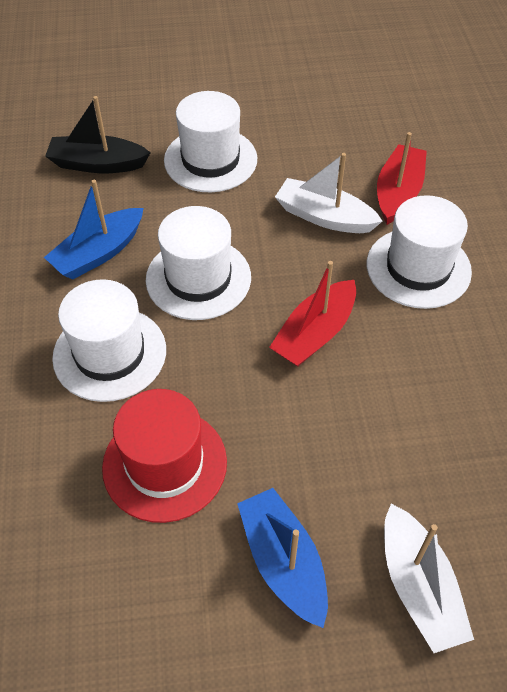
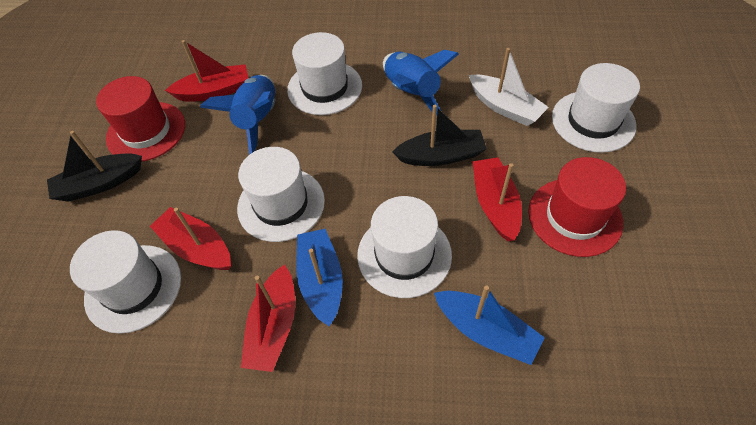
black boat: 1 -> 2
blue rocket: 0 -> 2
red boat: 2 -> 4
red hat: 1 -> 2
white boat: 2 -> 1
white hat: 4 -> 5

